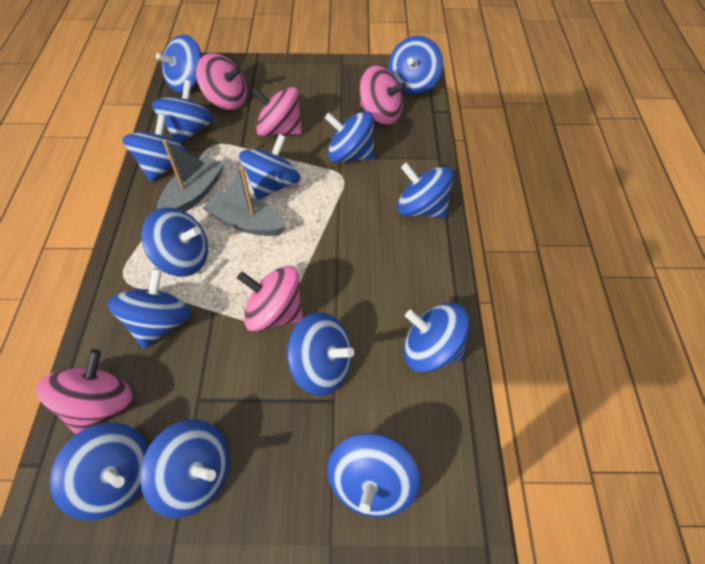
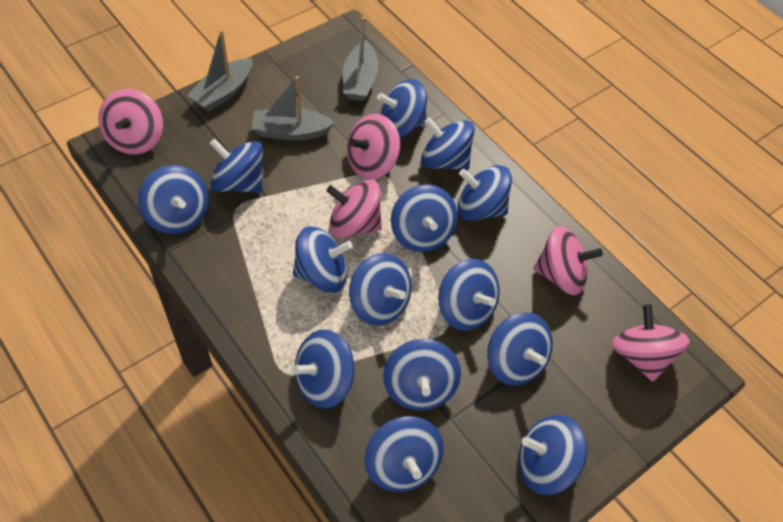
grey boat: 2 -> 3

